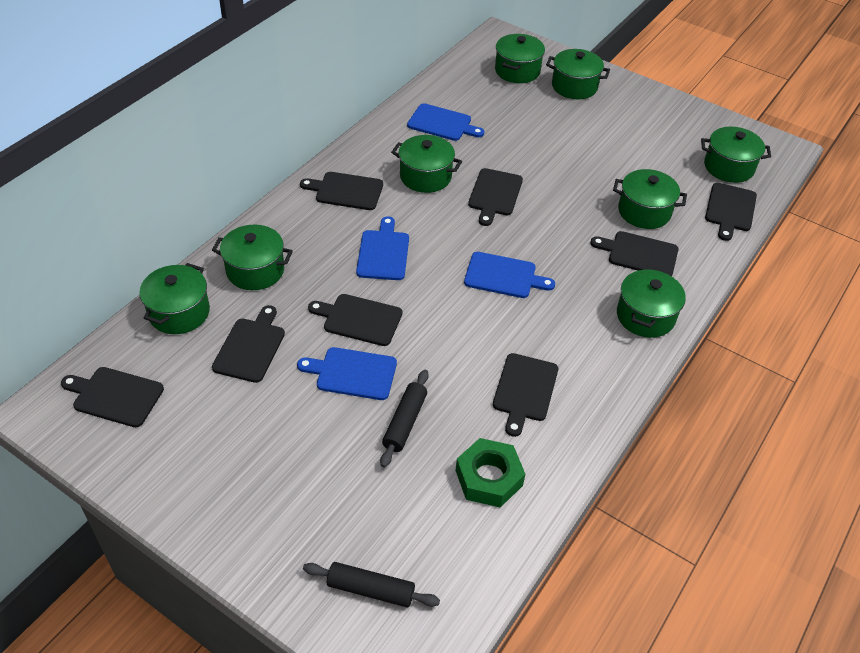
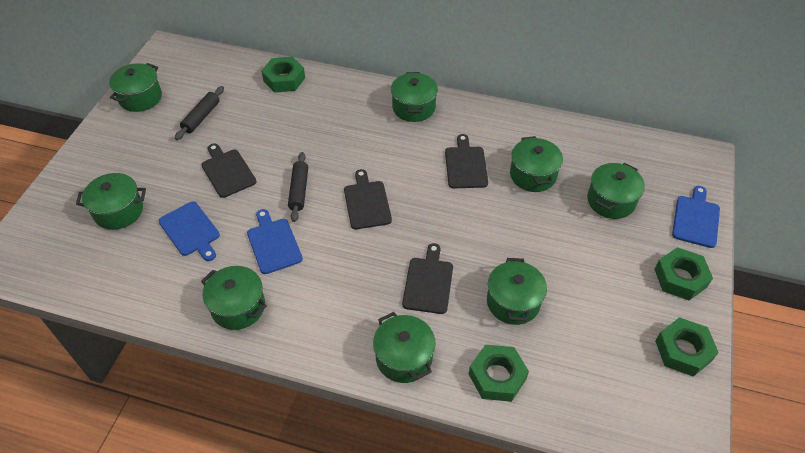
black cutting board: 8 -> 4
blue cutting board: 4 -> 3
green nut: 1 -> 4

